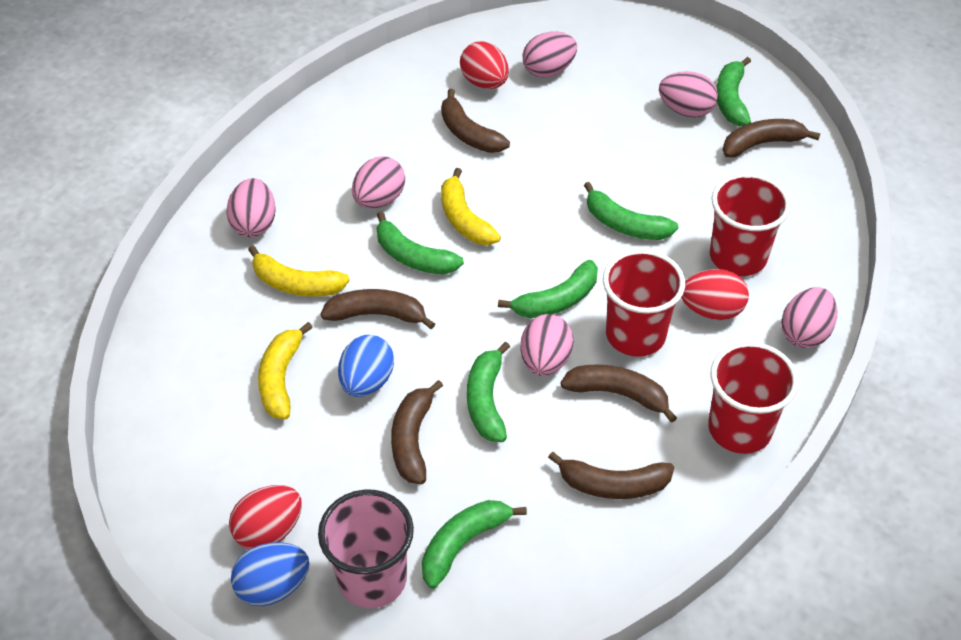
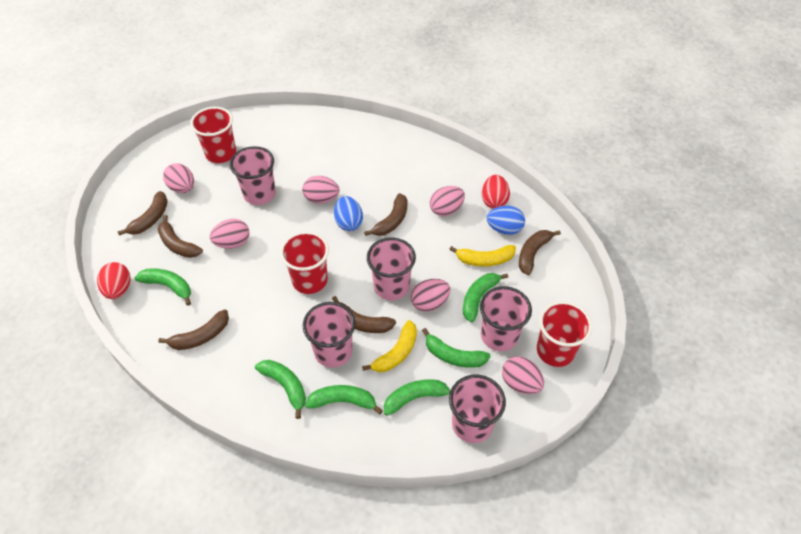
pink cup: 1 -> 5
red egg: 3 -> 2
yellow banana: 3 -> 2

